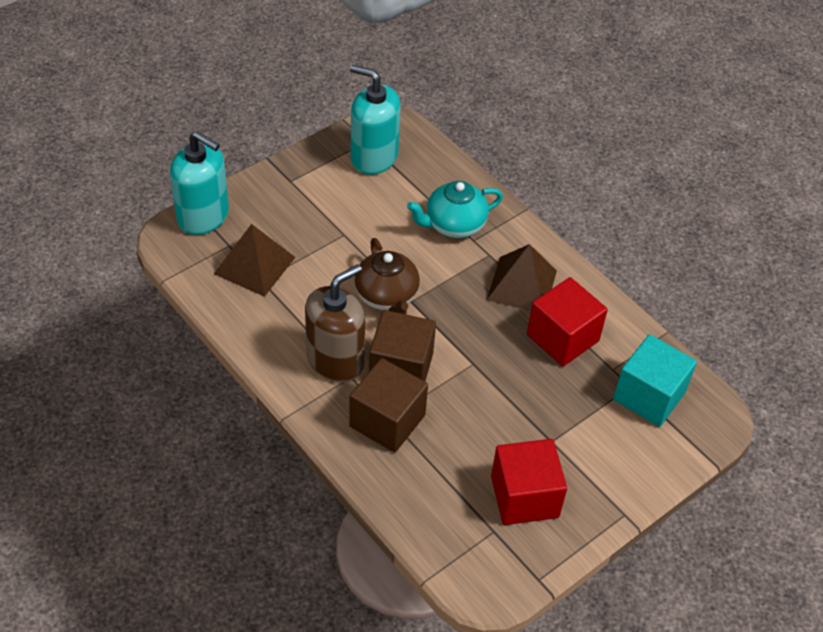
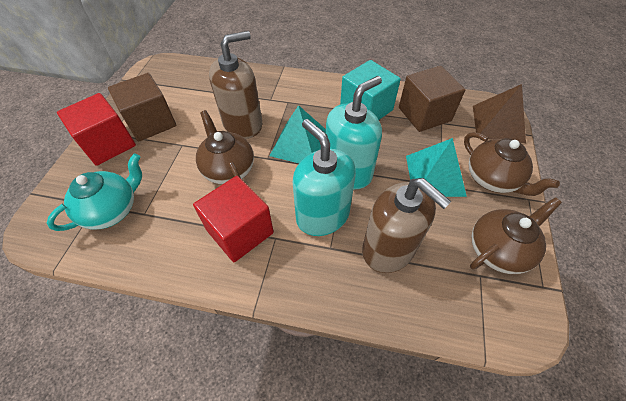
brown pyramid: 2 -> 1
brown soap dispenser: 1 -> 2
brown teapot: 1 -> 3
turquoise pyramid: 0 -> 2

